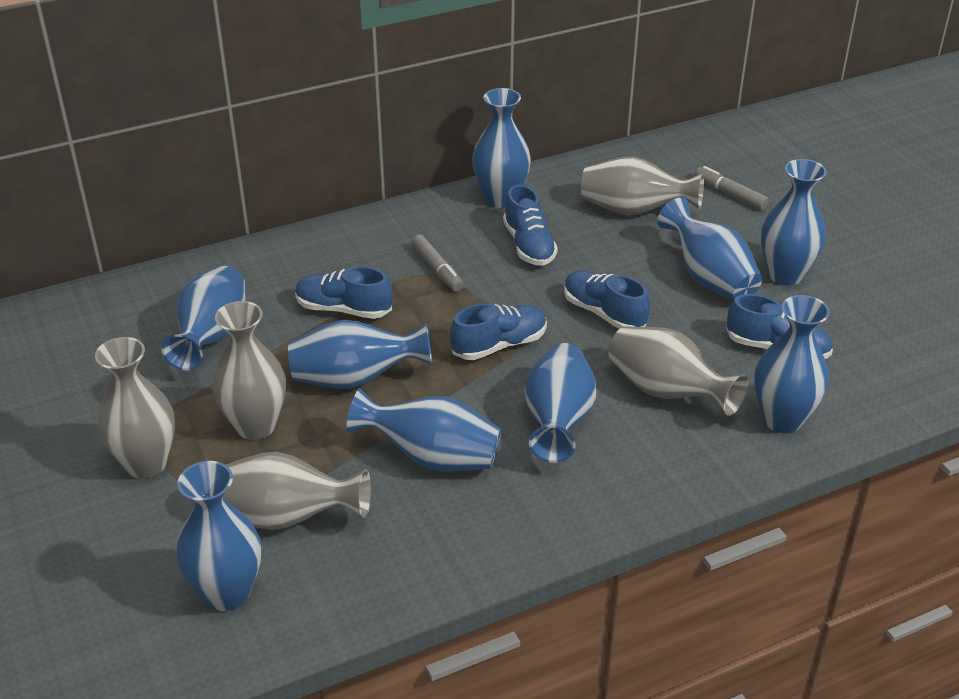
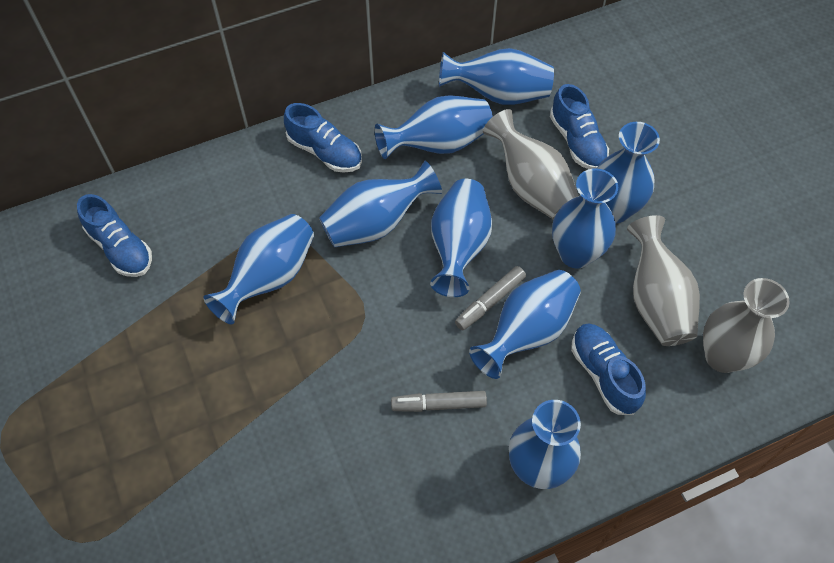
blue shoe: 5 -> 4
grey vase: 5 -> 3

